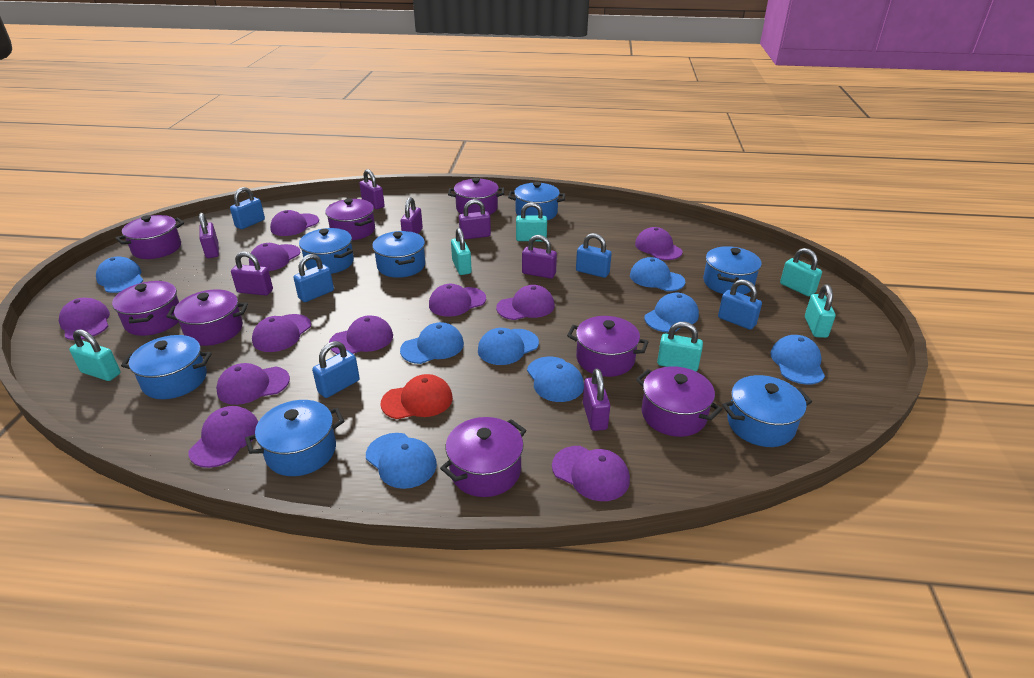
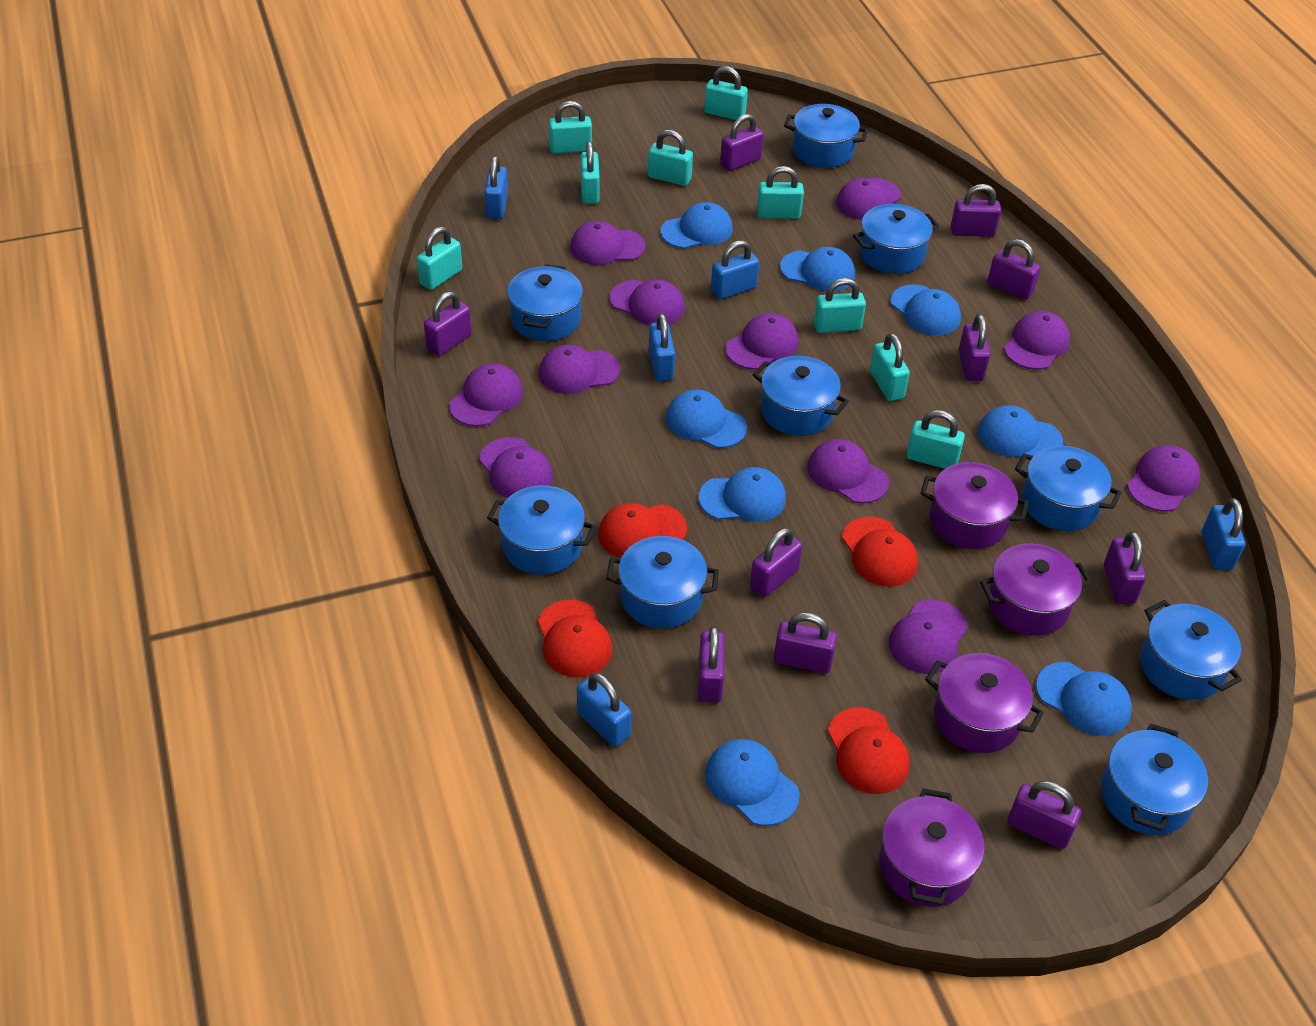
blue pot: 7 -> 9
purple padlock: 7 -> 10
purple pot: 8 -> 4
red cap: 1 -> 4
turquoise padlock: 6 -> 9

